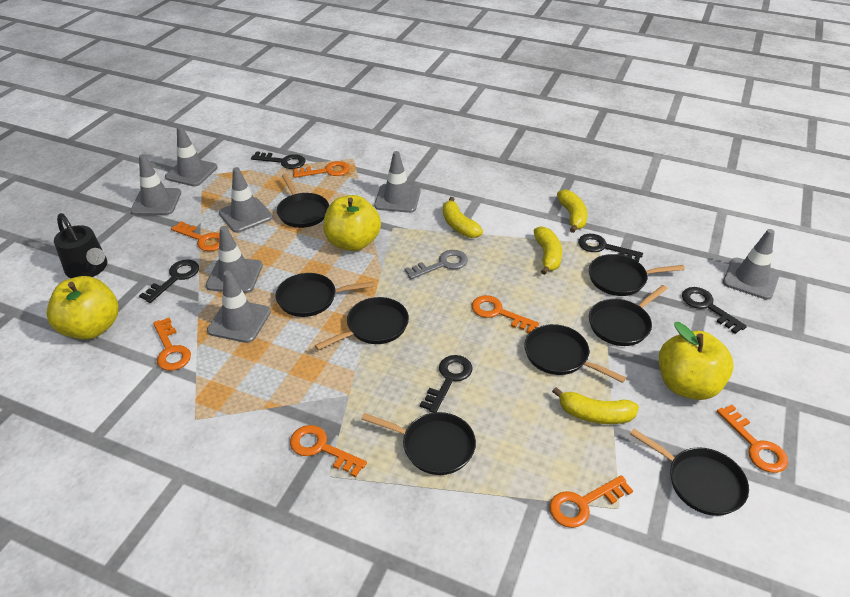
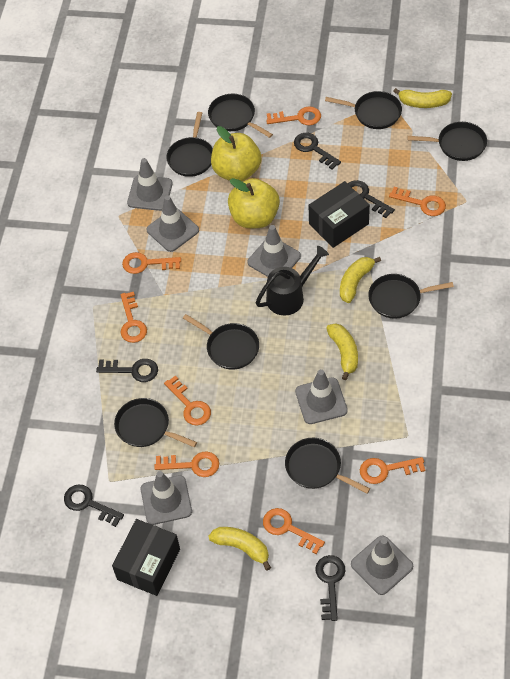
black box: 0 -> 2
grey key: 1 -> 0
grey traffic cone: 7 -> 6
orange key: 7 -> 8
yellow apple: 3 -> 2

